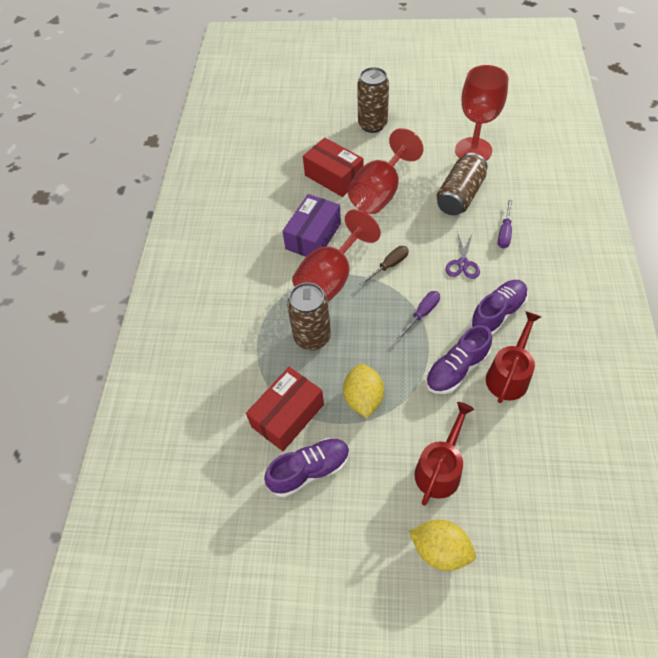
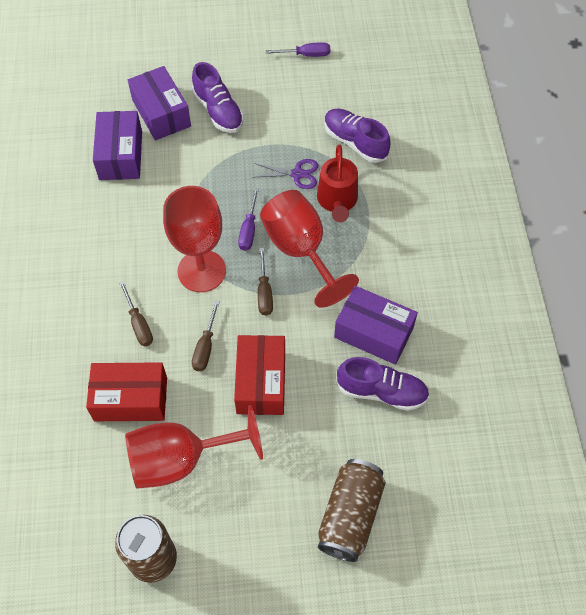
brown can: 3 -> 2
brown screwdriver: 1 -> 3
purple box: 1 -> 3
red watering can: 2 -> 1
yellow lemon: 2 -> 0

